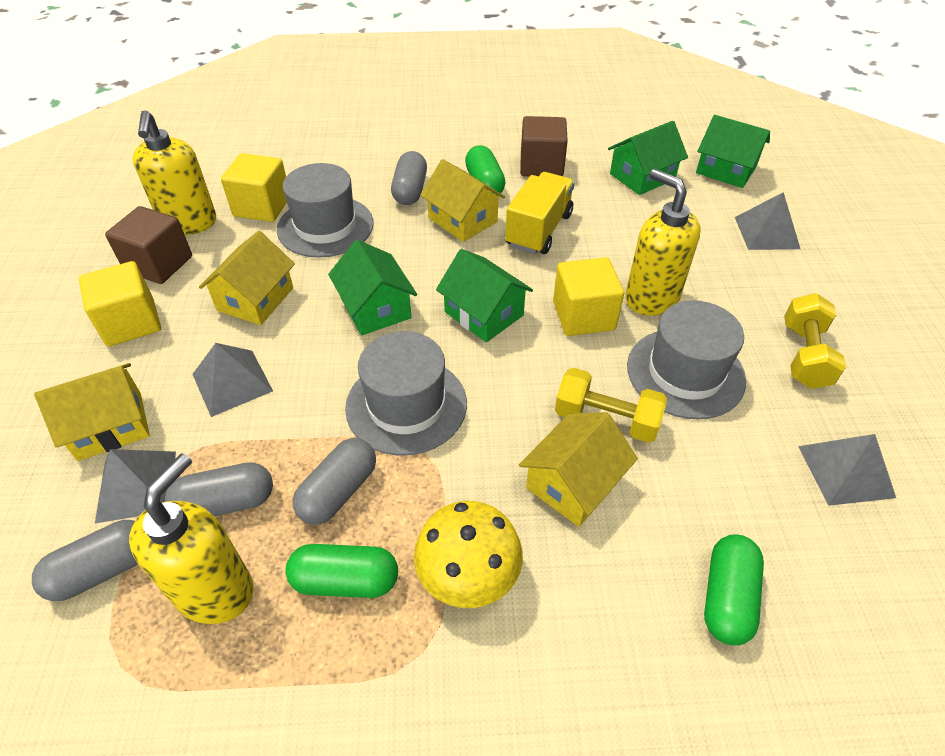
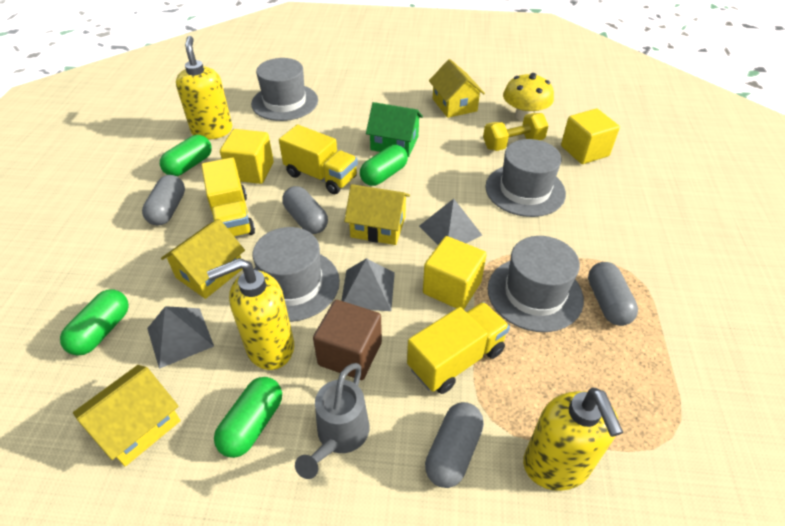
brown cube: 2 -> 1
green capsule: 3 -> 4
green house: 4 -> 1
grey hat: 3 -> 4
grey pyramid: 4 -> 3
grey watering can: 0 -> 1
yellow dumbbell: 2 -> 1
yellow truck: 1 -> 3

